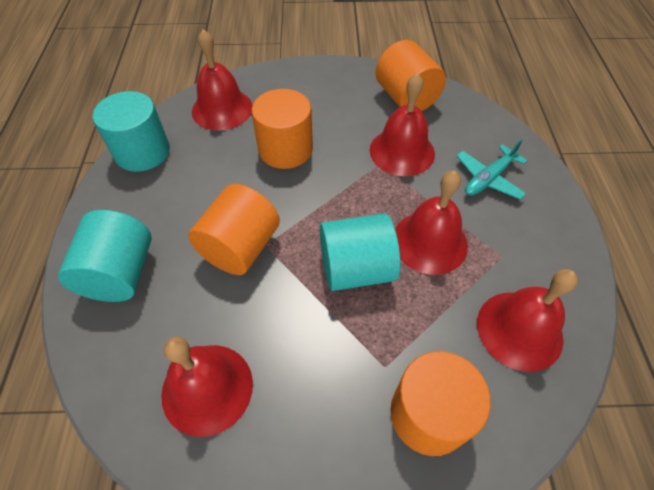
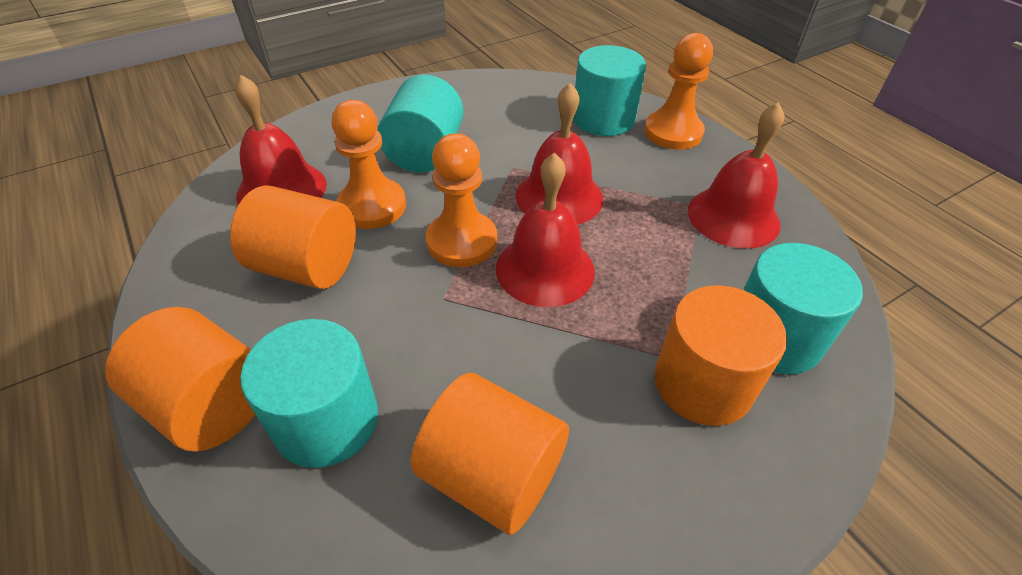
orange pawn: 0 -> 3
red bell: 5 -> 4
turquoise cylinder: 3 -> 4
turquoise plane: 1 -> 0

